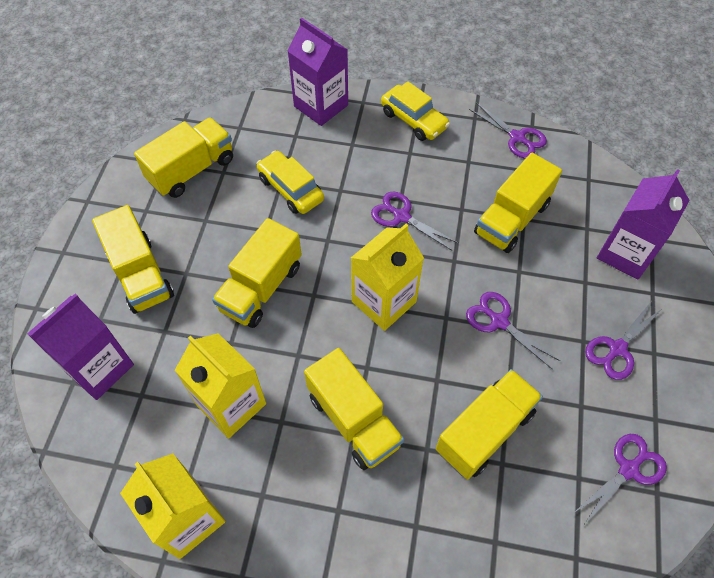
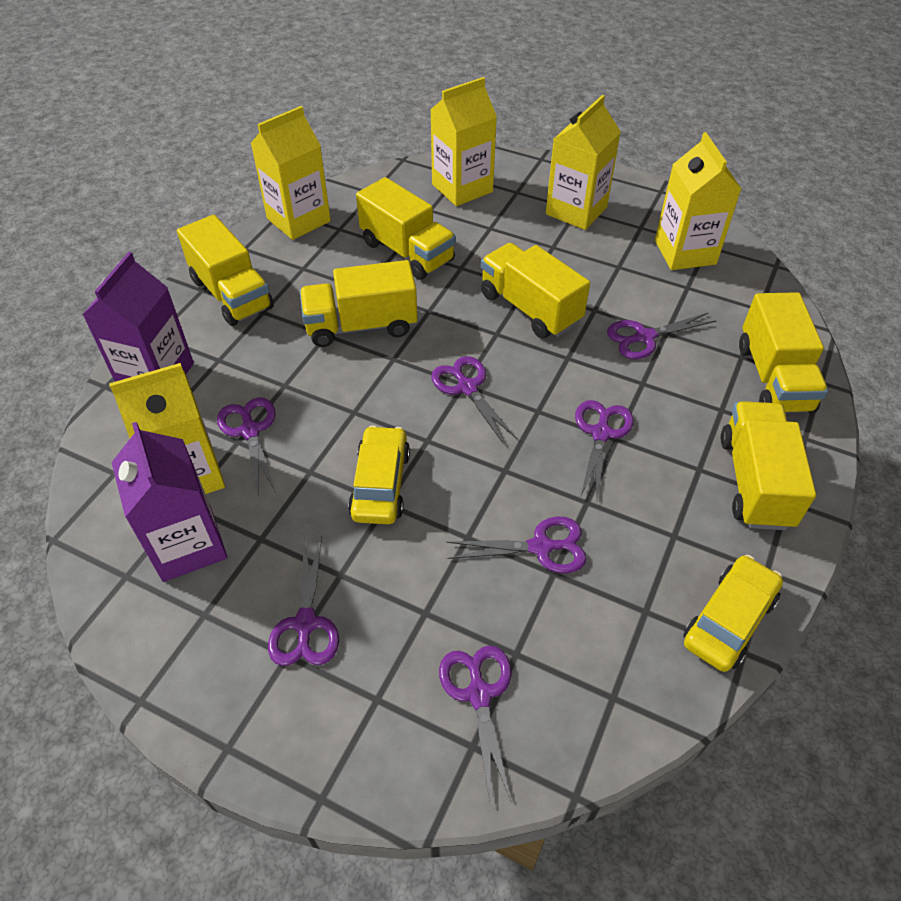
purple carton: 3 -> 2
purple scissors: 5 -> 7
yellow carton: 3 -> 5

